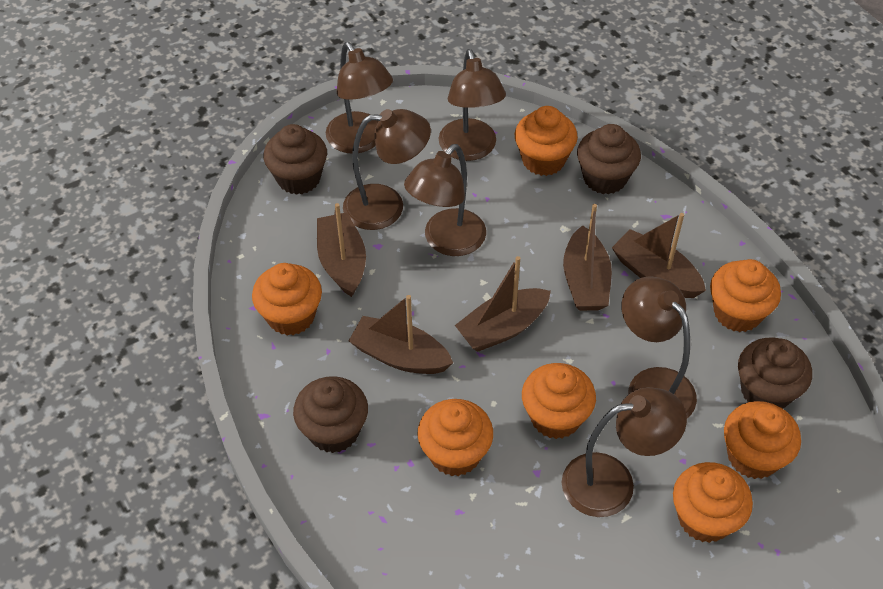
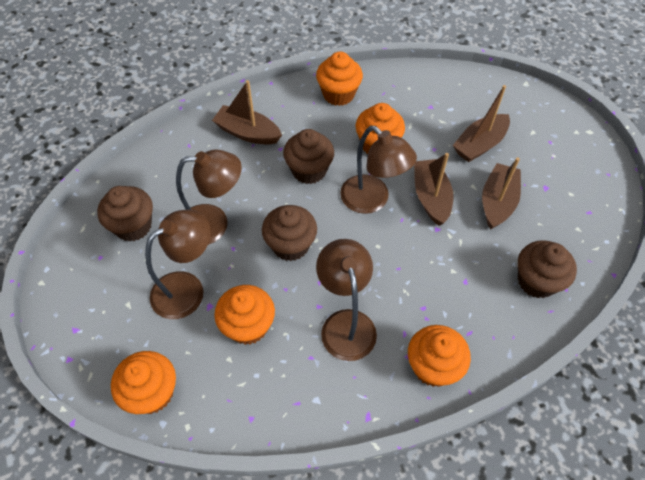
brown boat: 5 -> 4
brown lamp: 6 -> 4
orange cupcake: 7 -> 5

